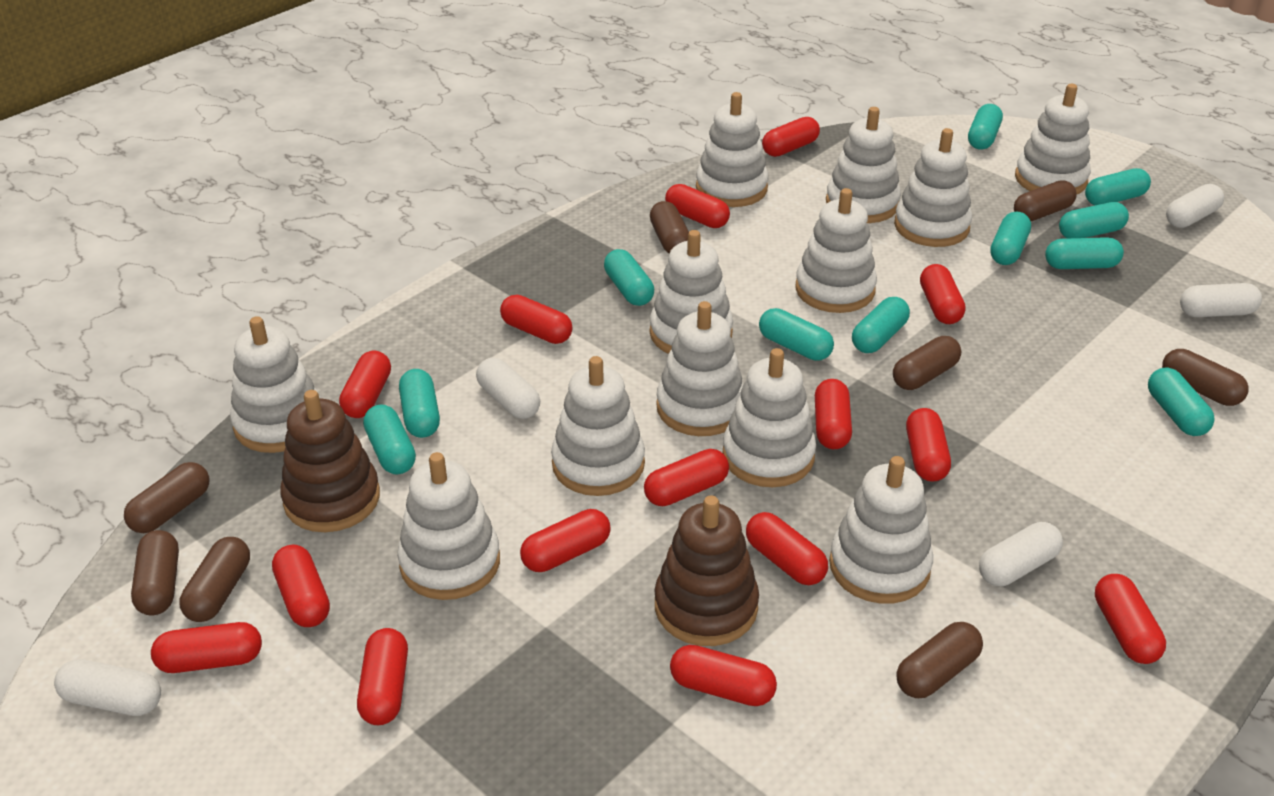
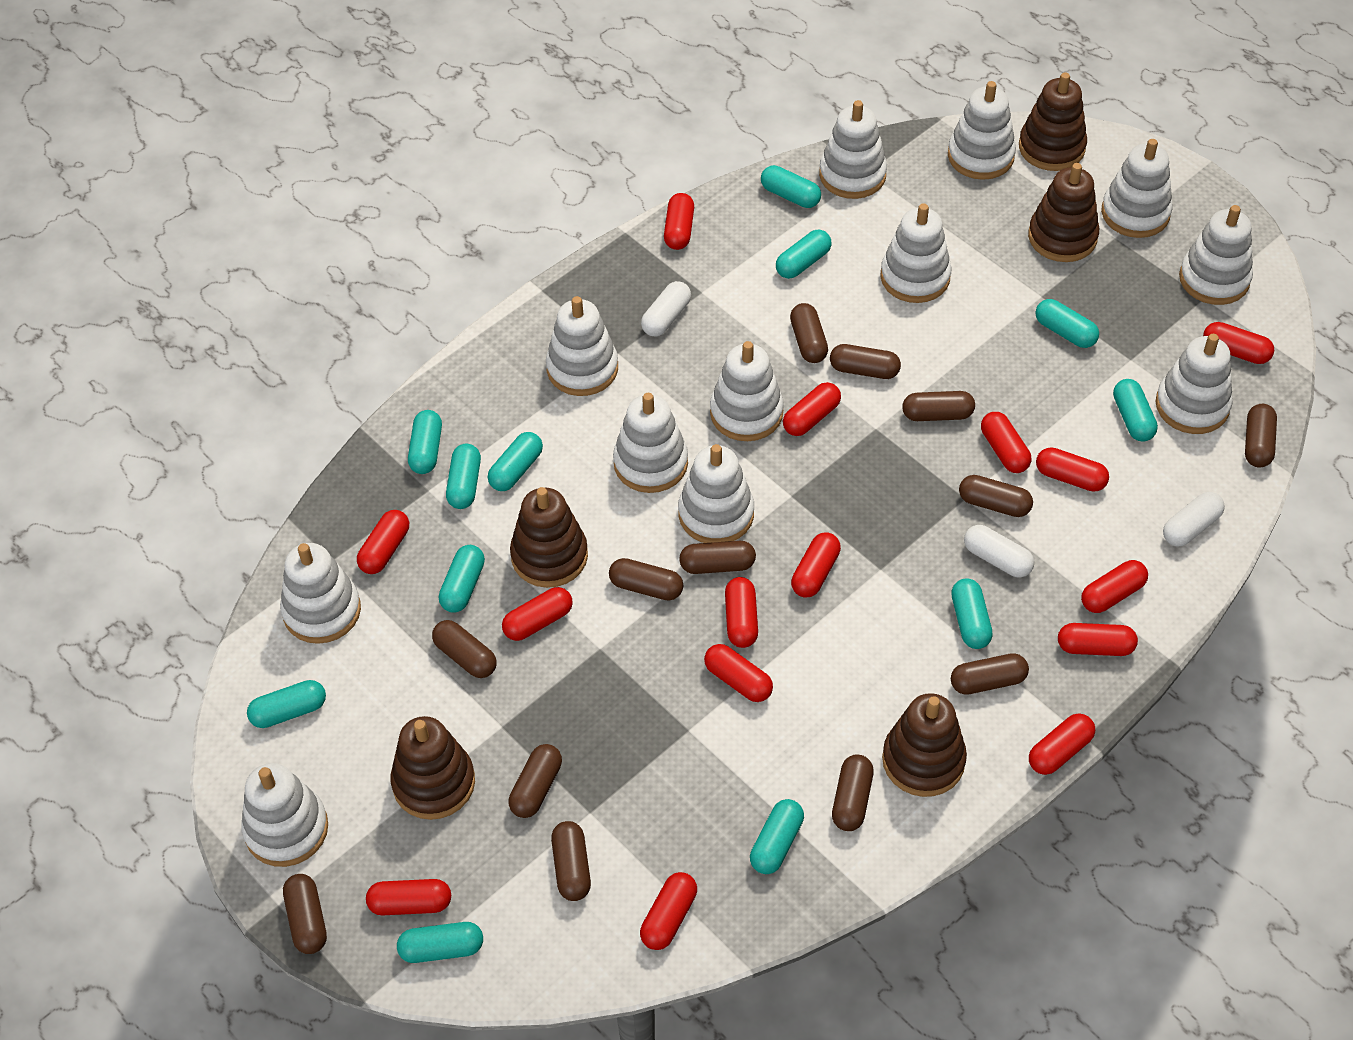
brown capsule: 8 -> 13
brown stacking toy: 2 -> 5
turquoise capsule: 11 -> 12
white capsule: 5 -> 3

